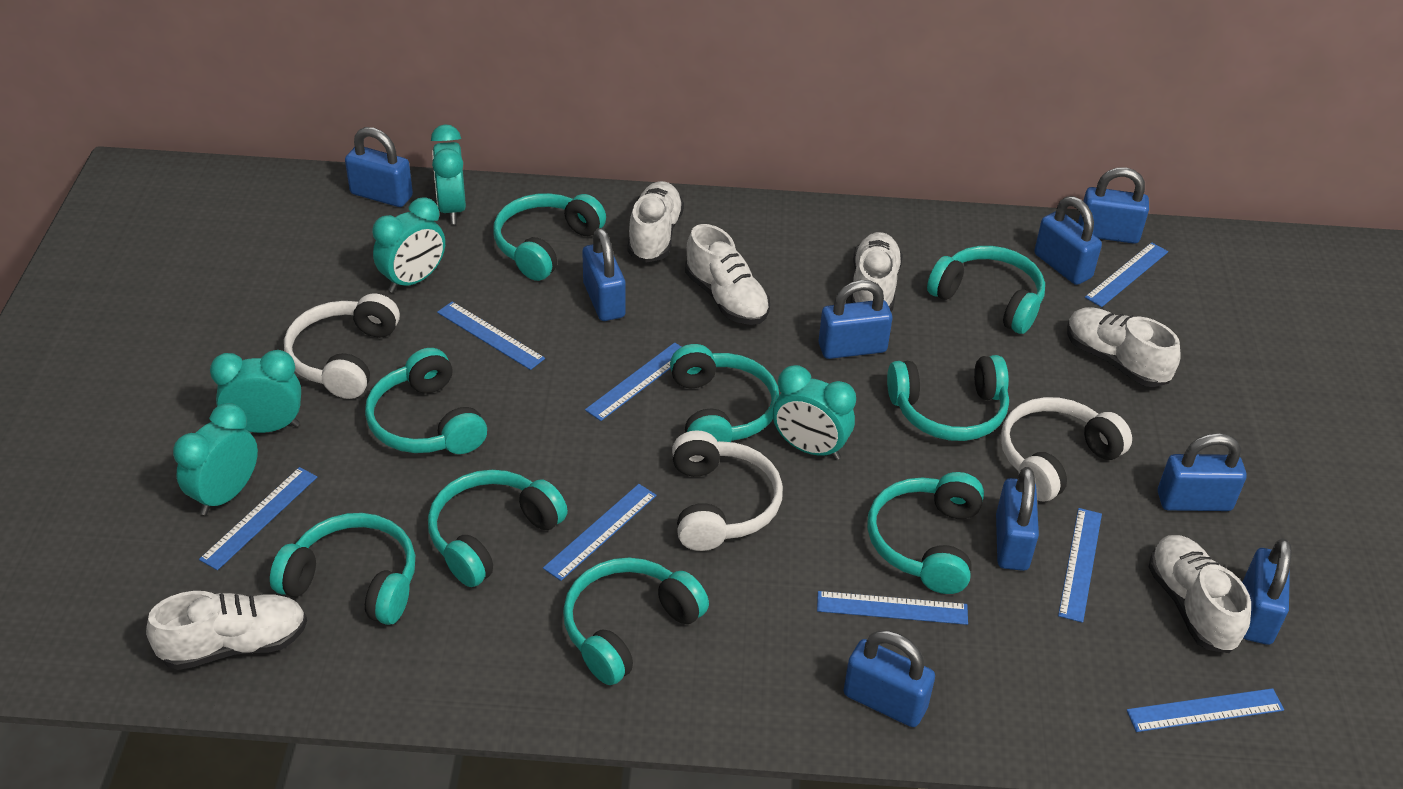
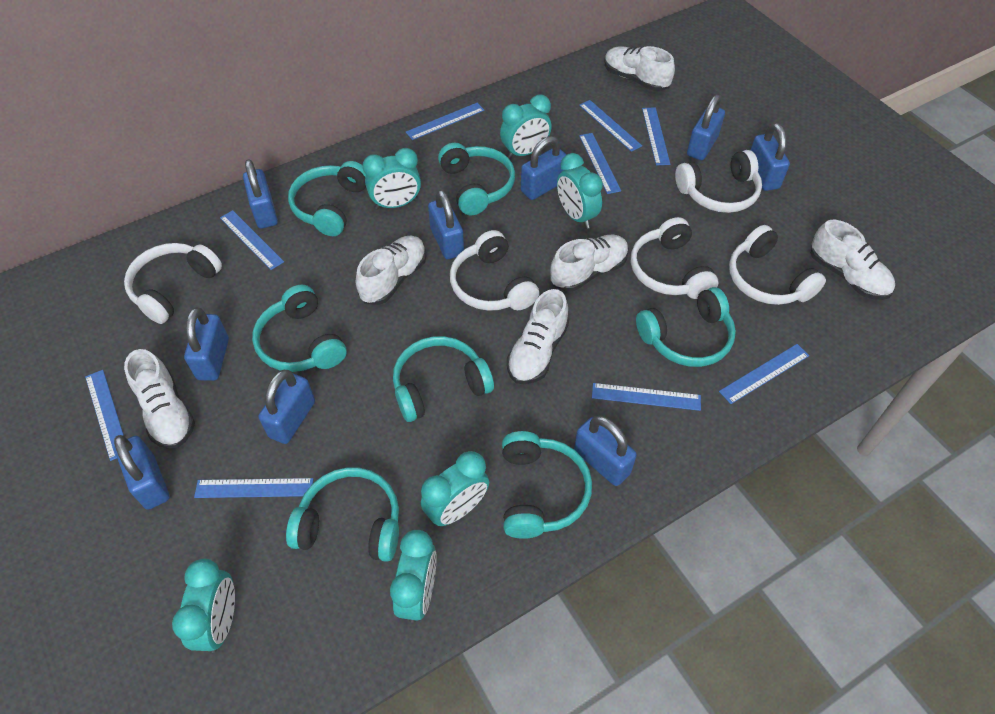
blue ruler: 8 -> 9
turquoise clock: 5 -> 6
turquoise headphones: 9 -> 7
white headphones: 3 -> 5

